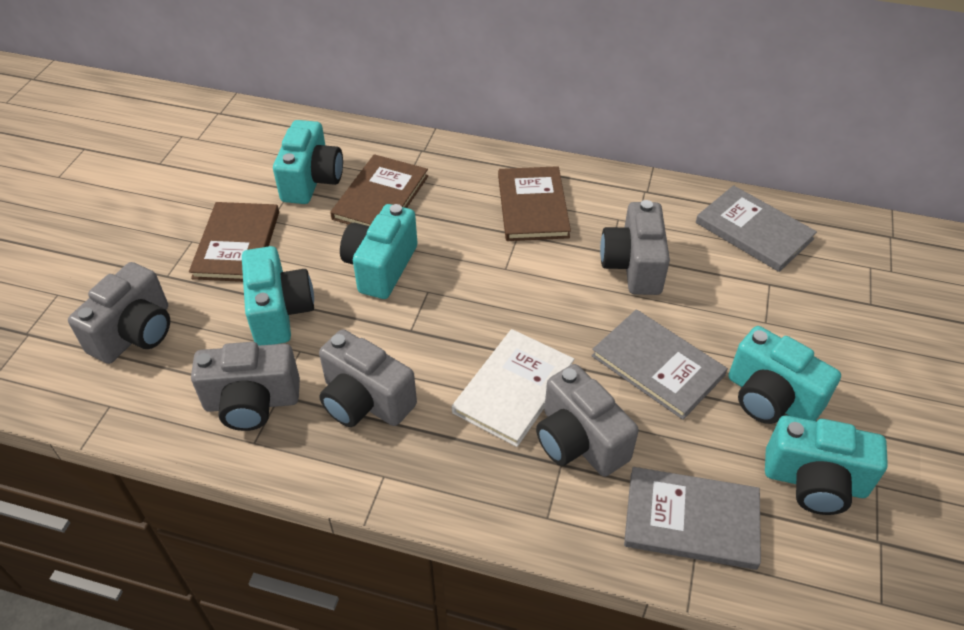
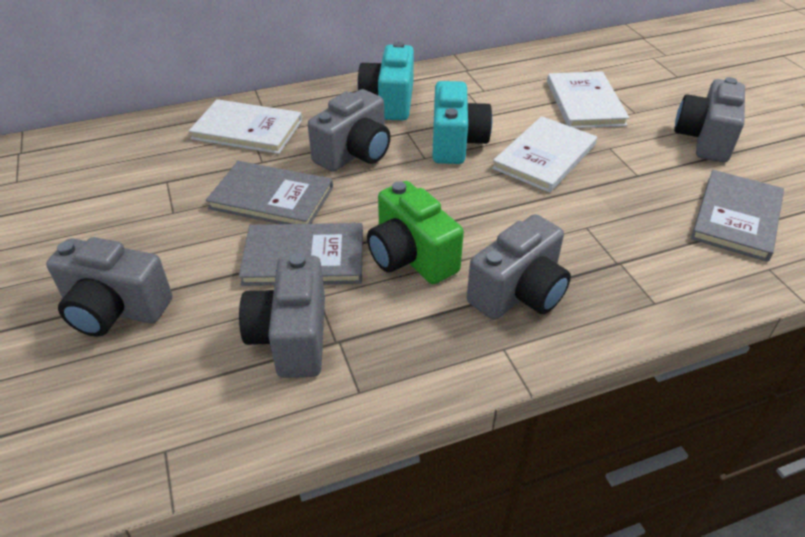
brown book: 3 -> 0
green camera: 0 -> 1
turquoise camera: 5 -> 2
white book: 1 -> 3

